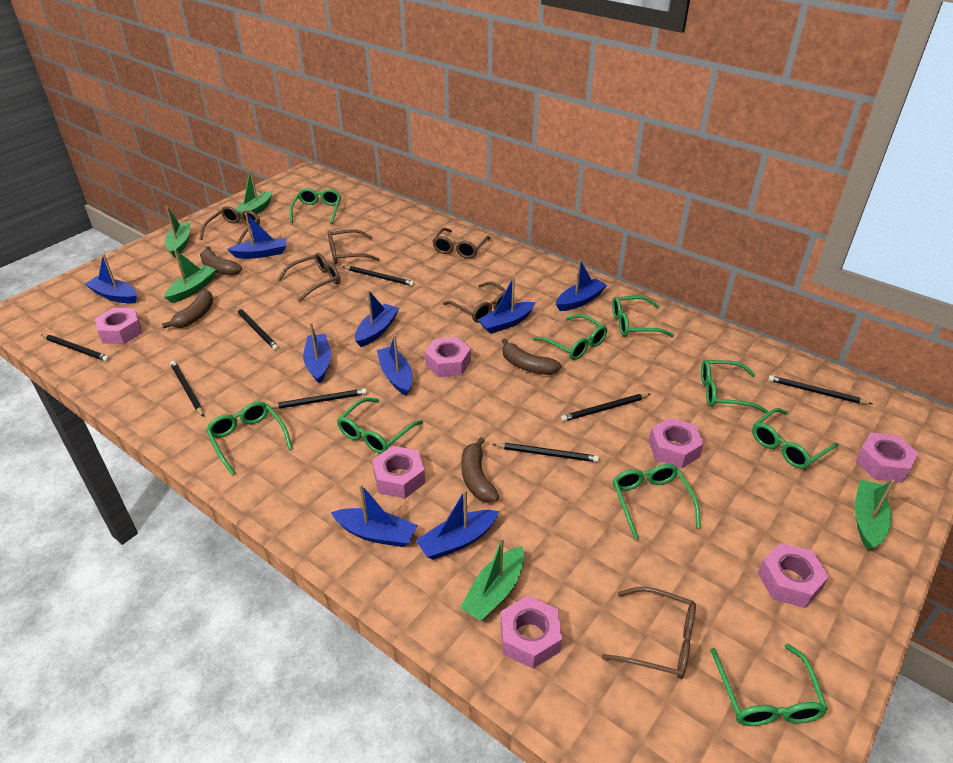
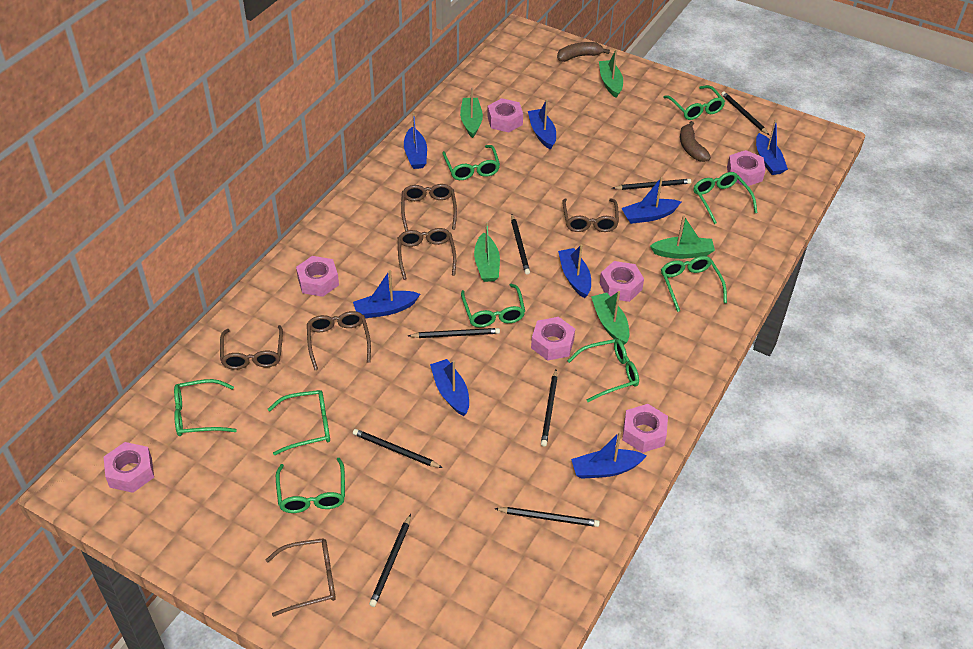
blue boat: 9 -> 8
brown banana: 4 -> 2

